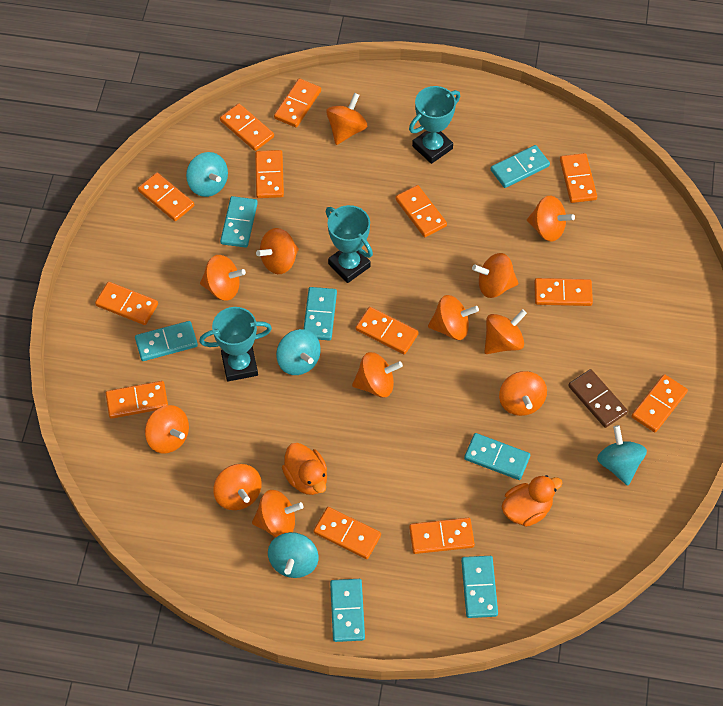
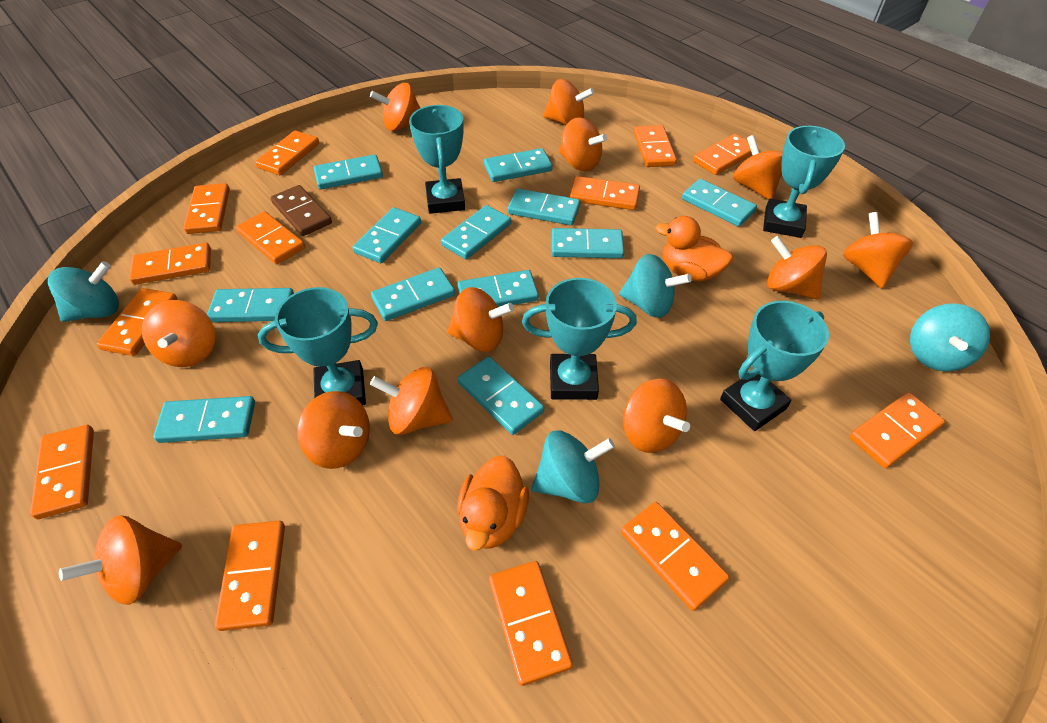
turquoise domino: 7 -> 12
turquoise trophy: 3 -> 5

